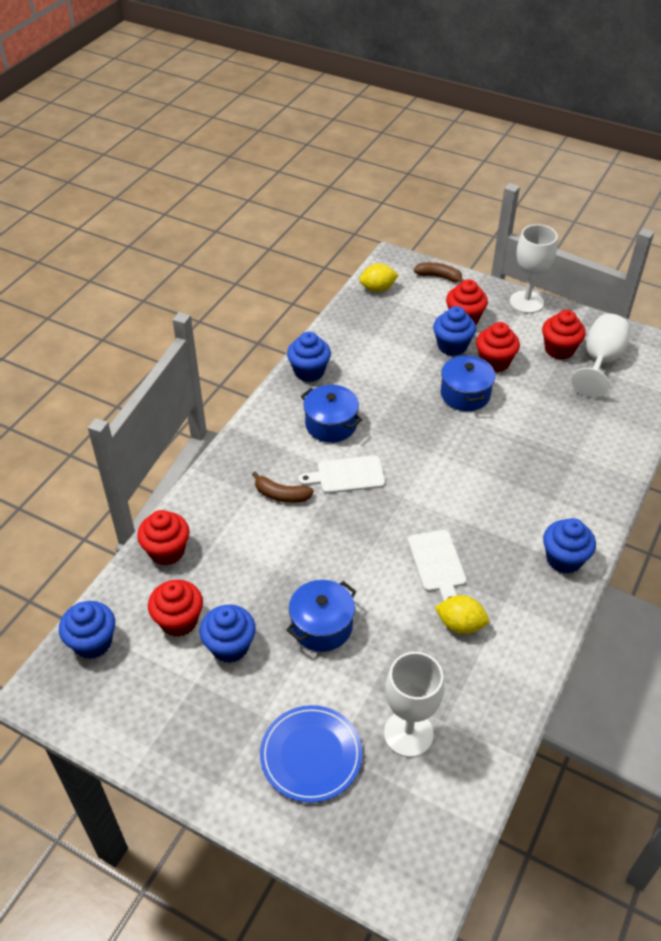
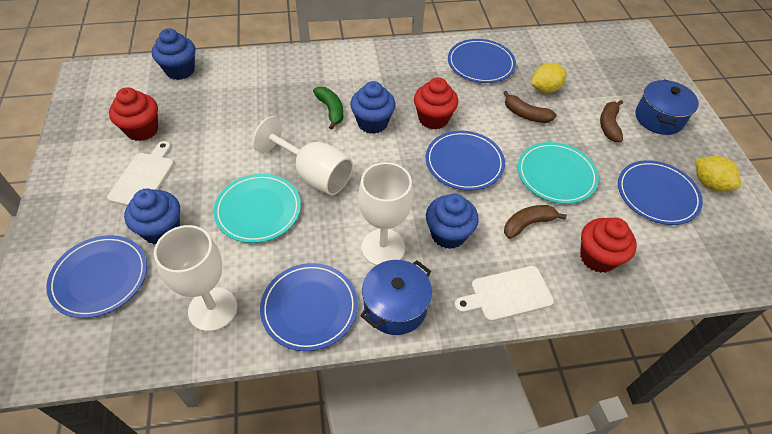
blue cupcake: 5 -> 4
blue plate: 1 -> 5
blue pot: 3 -> 2
brown banana: 2 -> 3
green banana: 0 -> 1
red cupcake: 5 -> 3
turquoise plate: 0 -> 2

